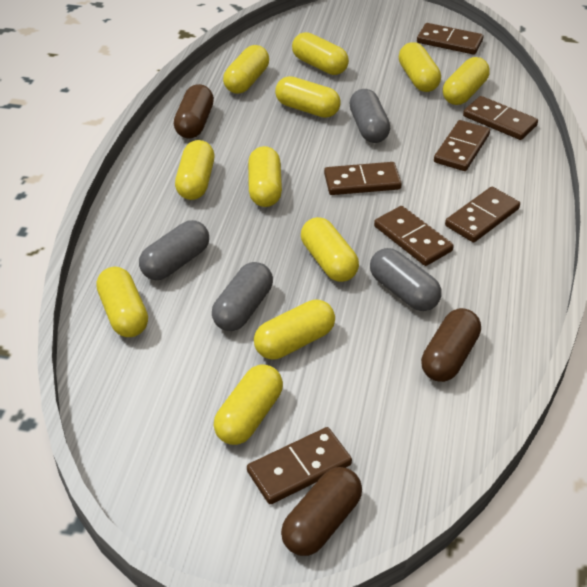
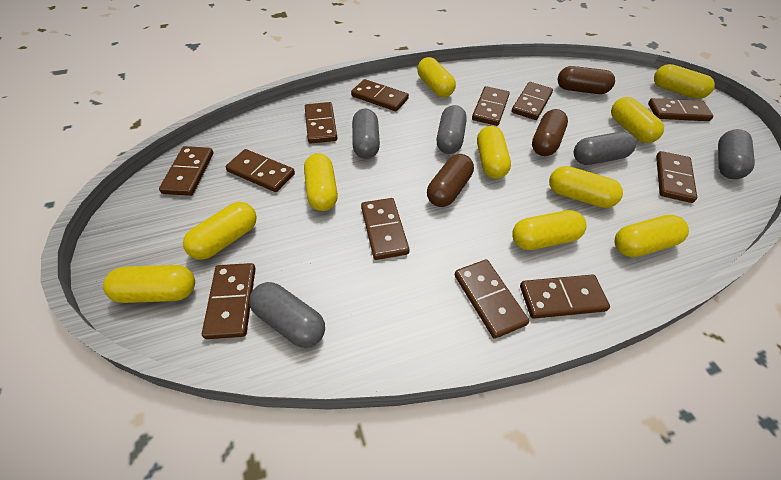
brown domino: 7 -> 12
grey capsule: 4 -> 5
yellow capsule: 11 -> 10

